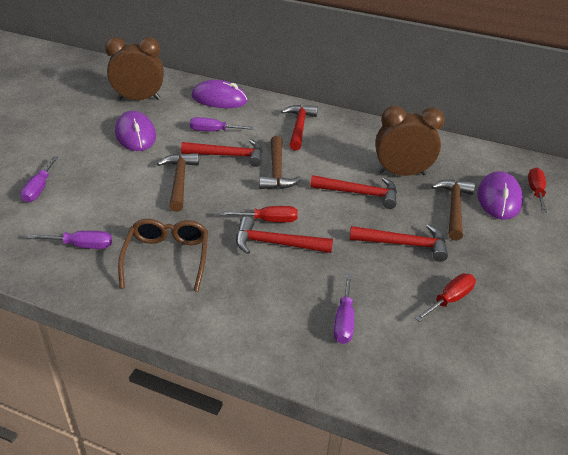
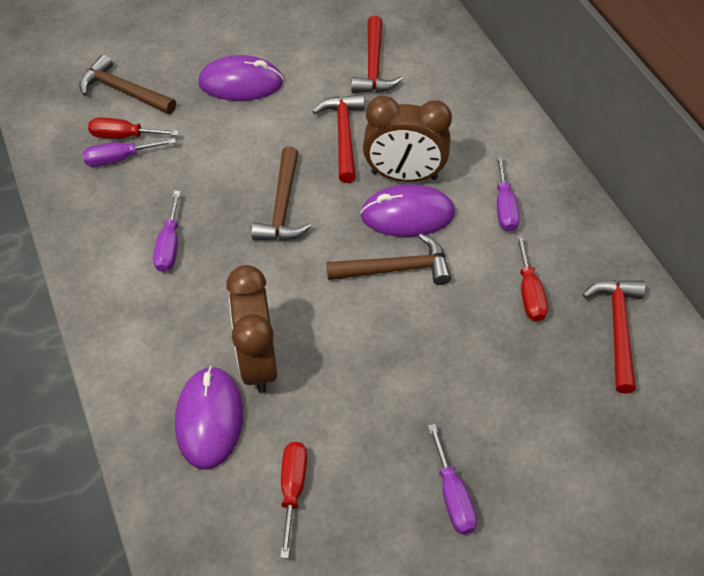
brown glasses: 1 -> 0
red hammer: 5 -> 3

